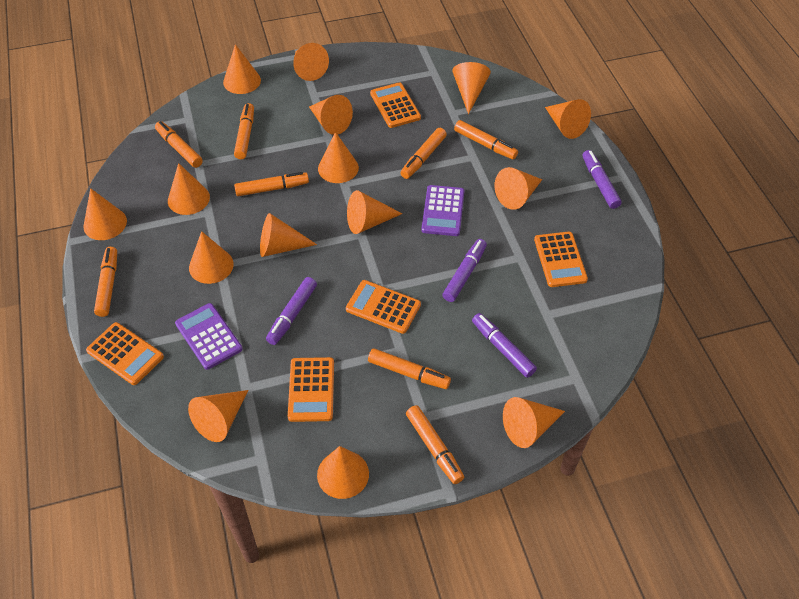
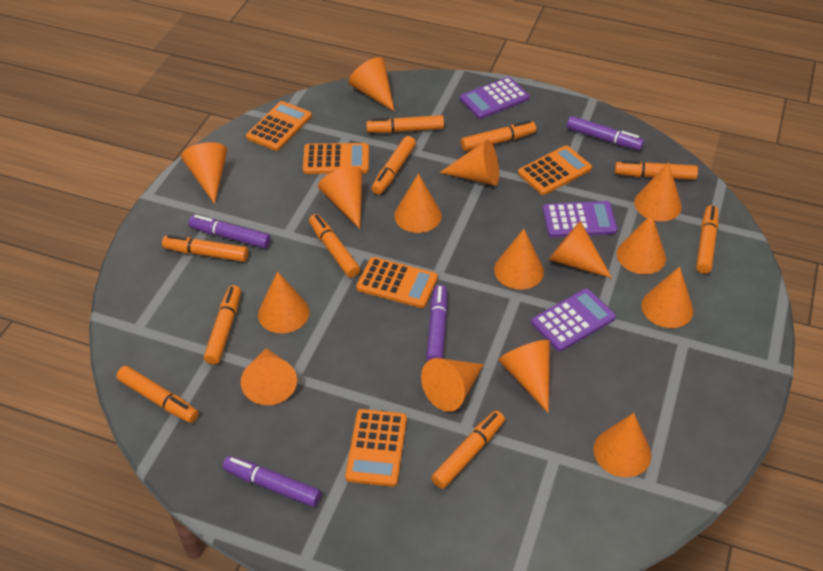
orange marker: 8 -> 10
purple calculator: 2 -> 3

